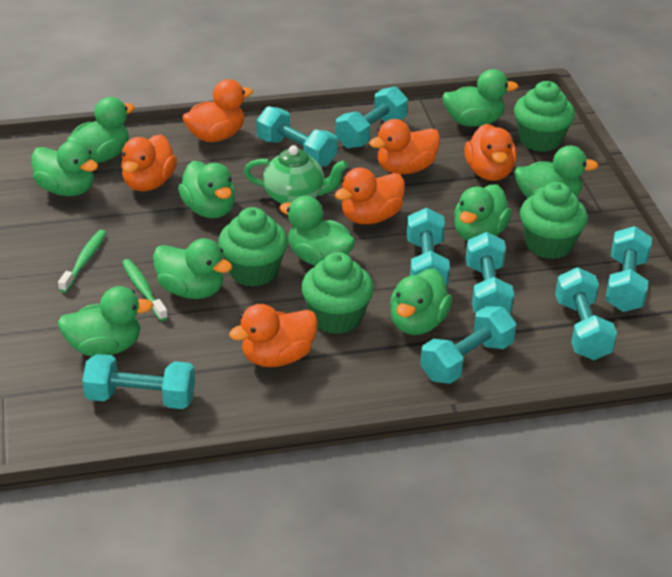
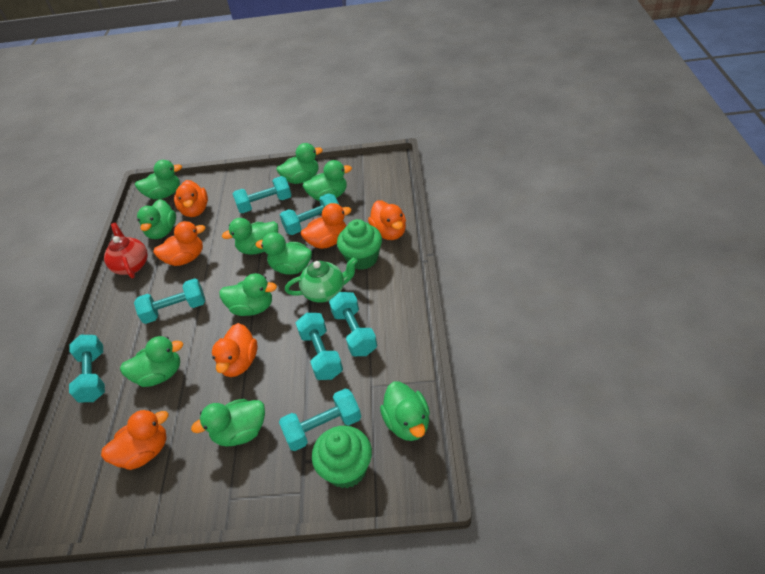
green cupcake: 4 -> 2
green toothbrush: 2 -> 0
red teapot: 0 -> 1
turquoise dumbbell: 8 -> 7

